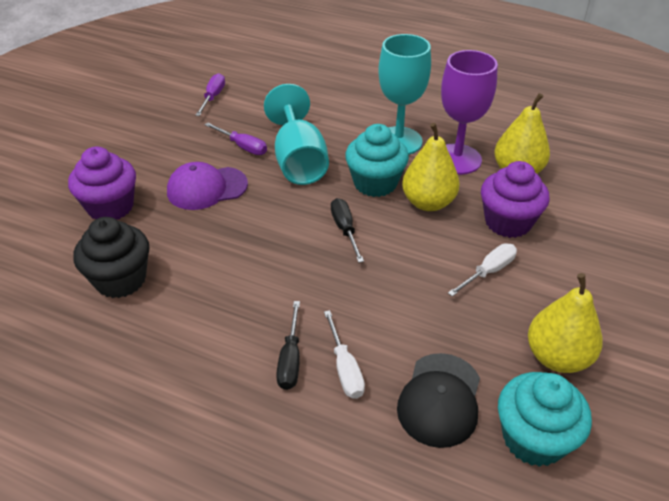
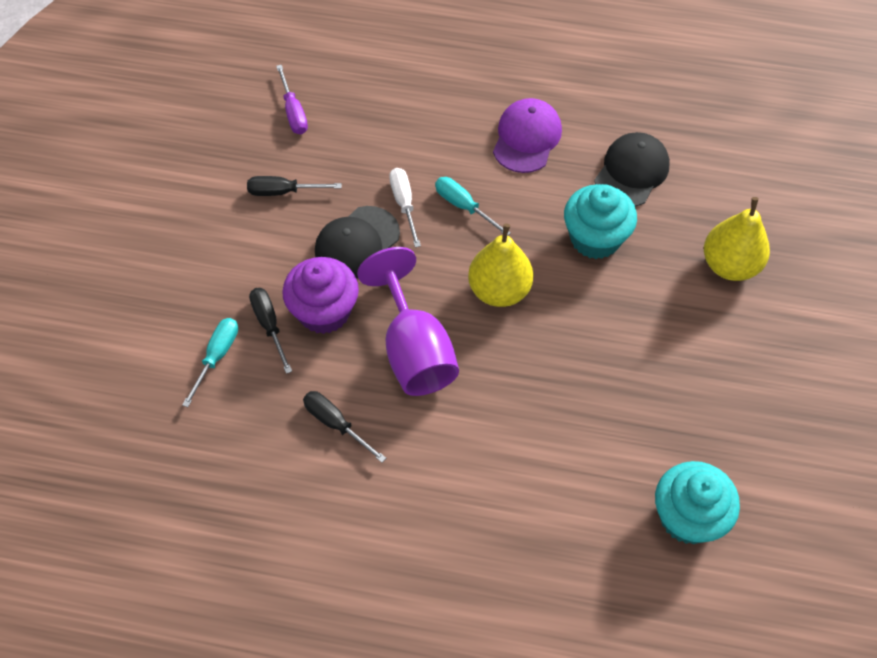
black cap: 1 -> 2
black cupcake: 1 -> 0
black screwdriver: 2 -> 3
purple cupcake: 2 -> 1
purple screwdriver: 2 -> 1
turquoise goblet: 2 -> 0
turquoise screwdriver: 0 -> 2
white screwdriver: 2 -> 1
yellow pear: 3 -> 2

